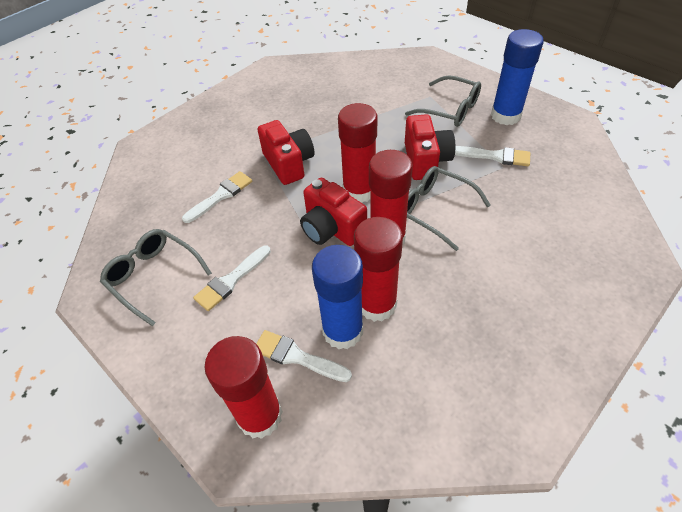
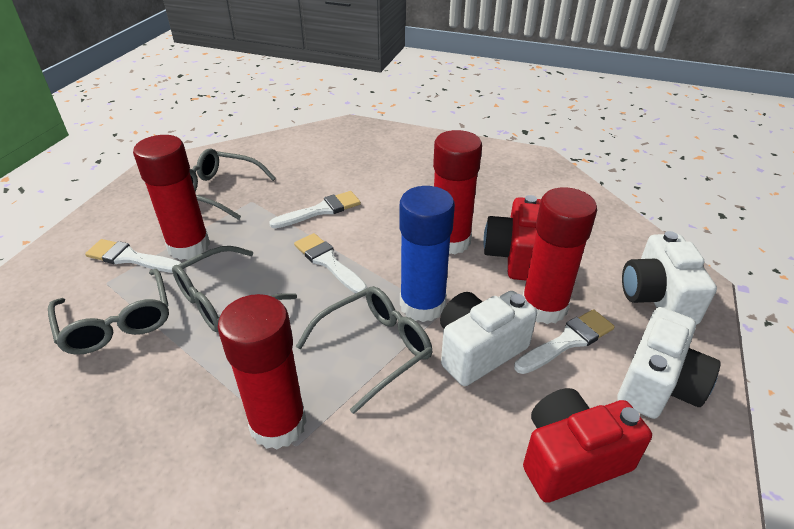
blue glue stick: 2 -> 1
grey glasses: 3 -> 4
red camera: 3 -> 2
white camera: 0 -> 3

